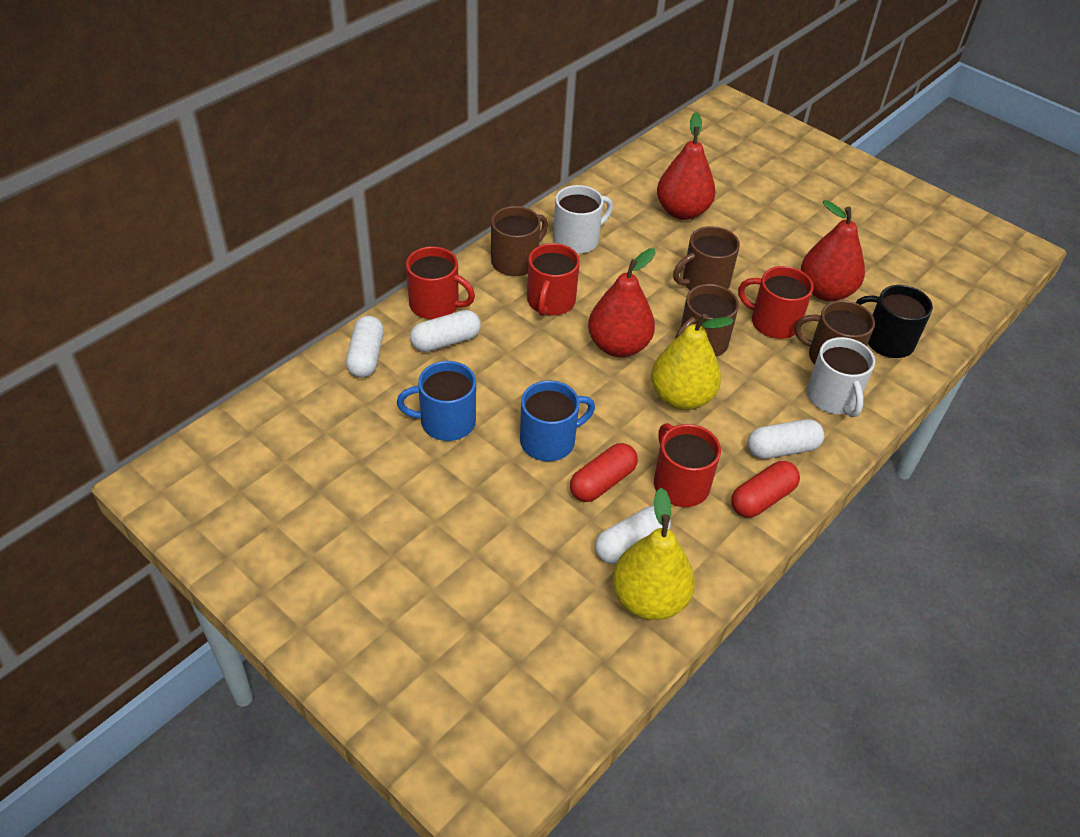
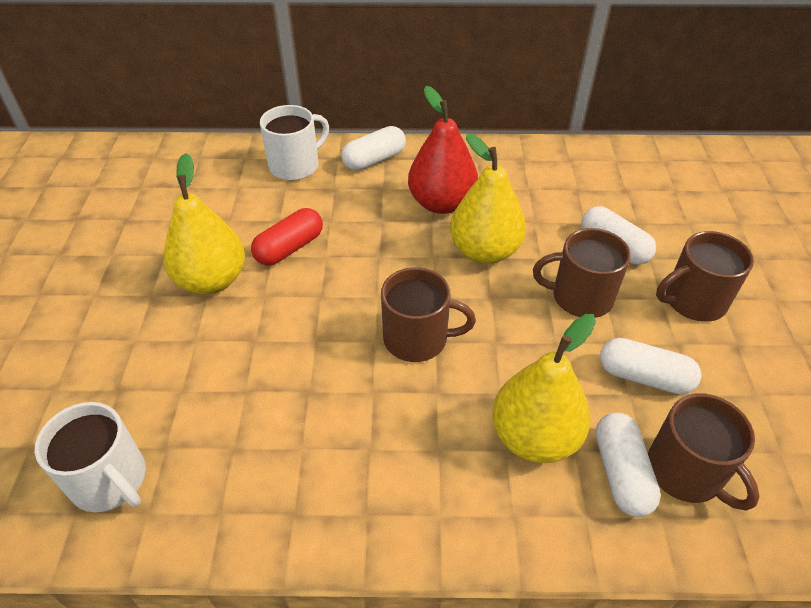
black mug: 1 -> 0
blue mug: 2 -> 0
red capsule: 2 -> 1
red mug: 4 -> 0
red pear: 3 -> 1
yellow pear: 2 -> 3

